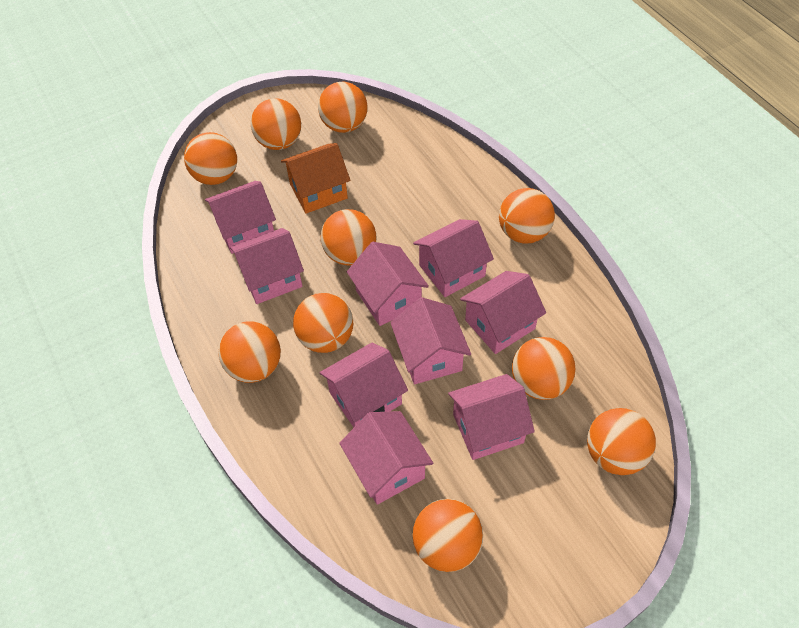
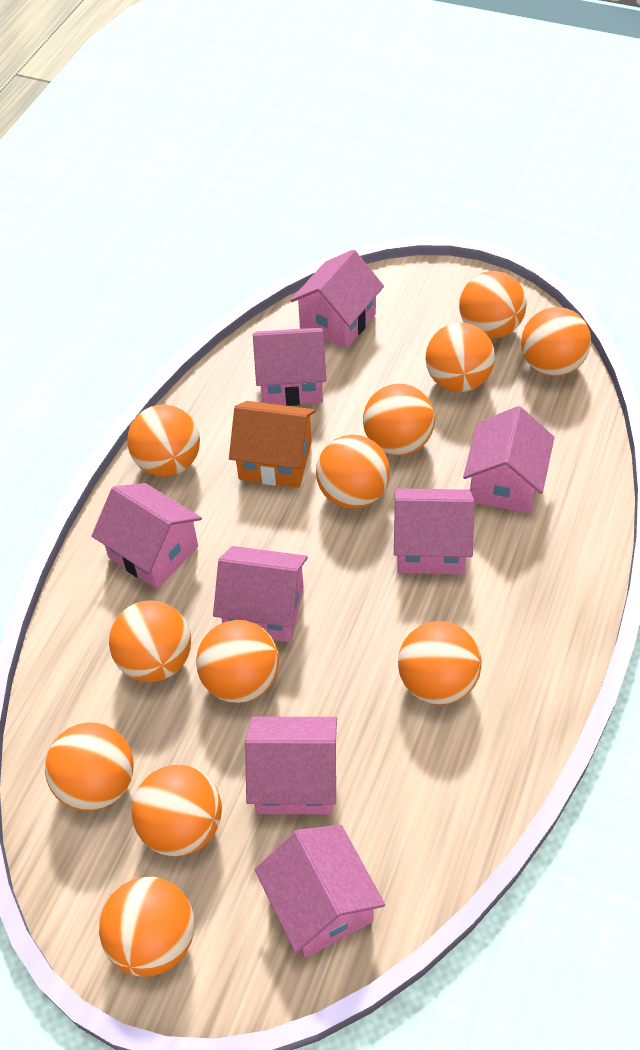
orange ball: 10 -> 12
pink house: 9 -> 8

